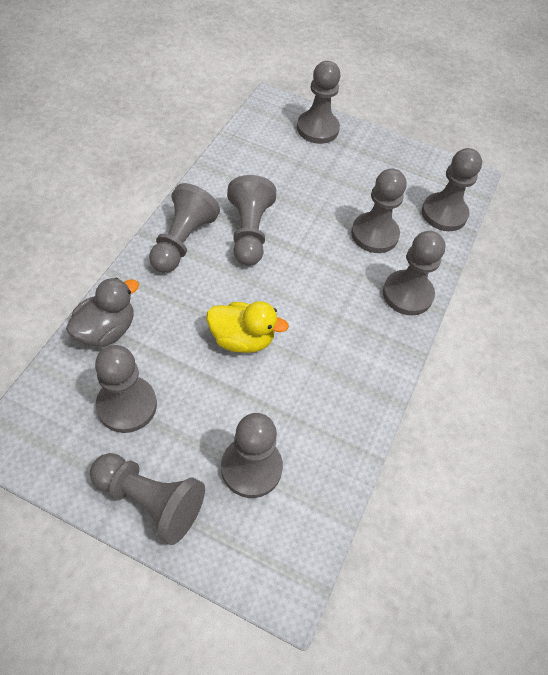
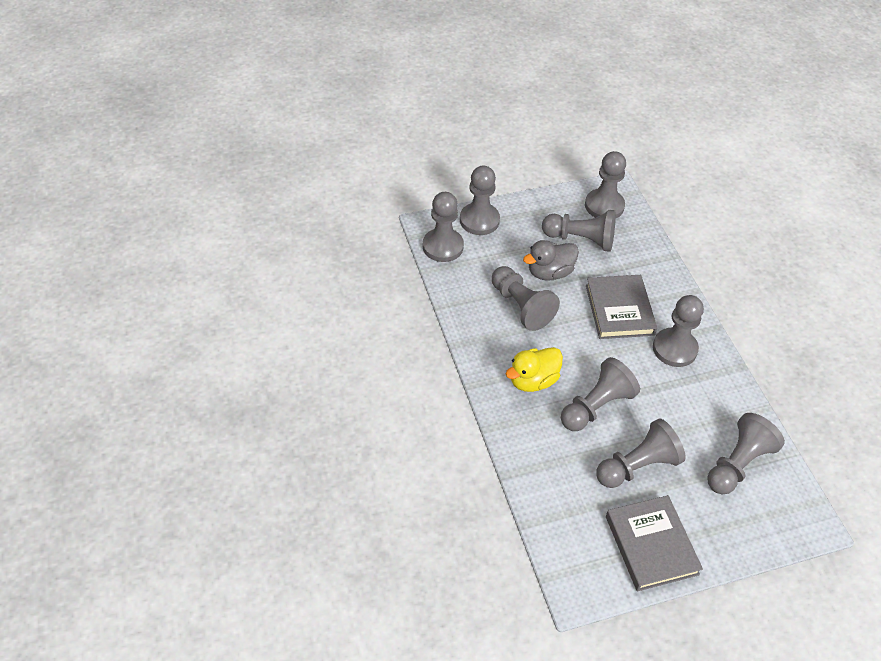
grey book: 0 -> 2

